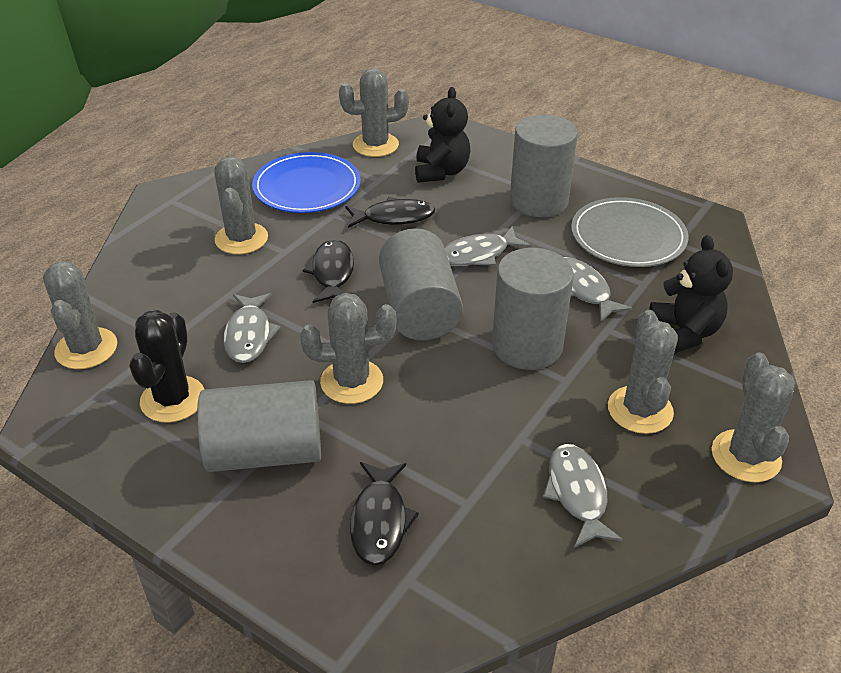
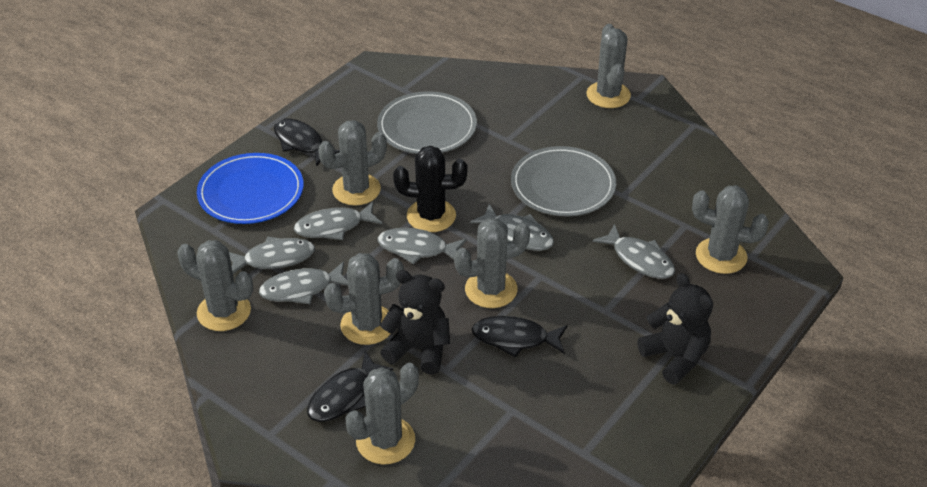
grey cactus: 6 -> 7
grey cylinder: 4 -> 0
grey fish: 4 -> 6
grey plate: 1 -> 2

